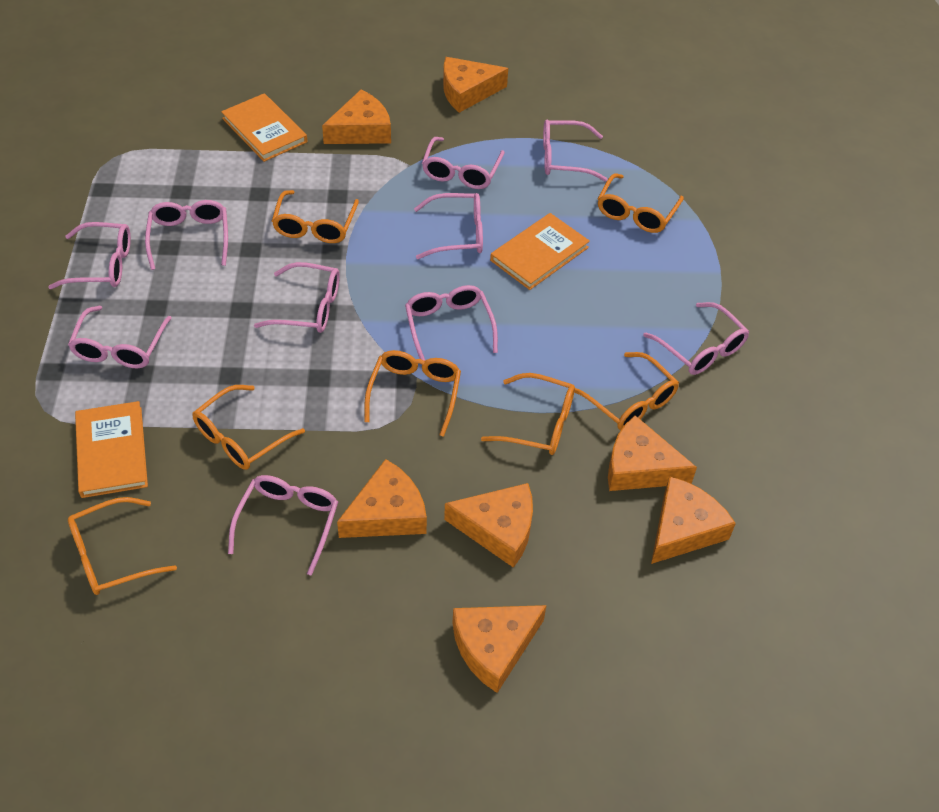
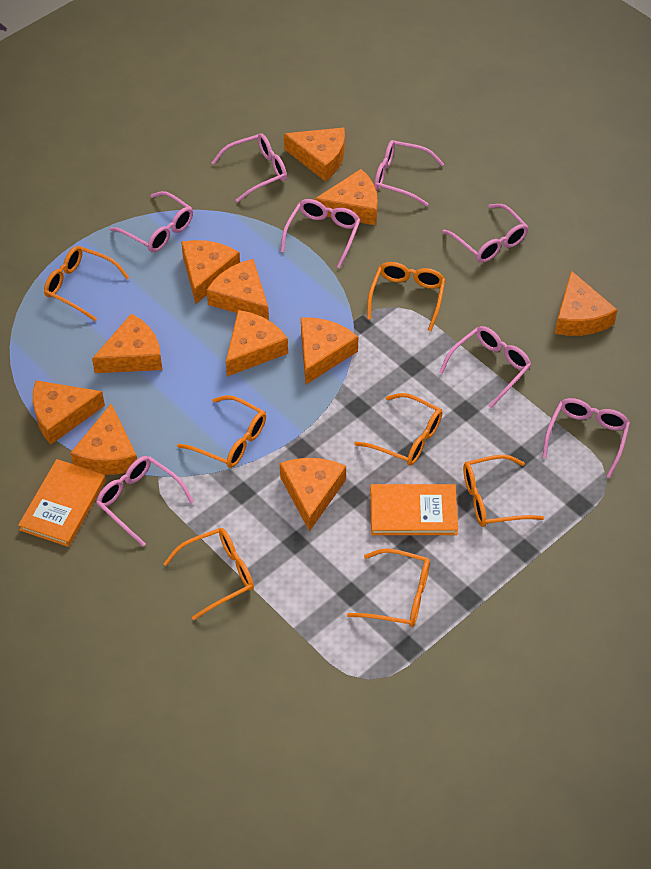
orange book: 3 -> 2
orange cheese: 7 -> 11
pink glasses: 10 -> 8

